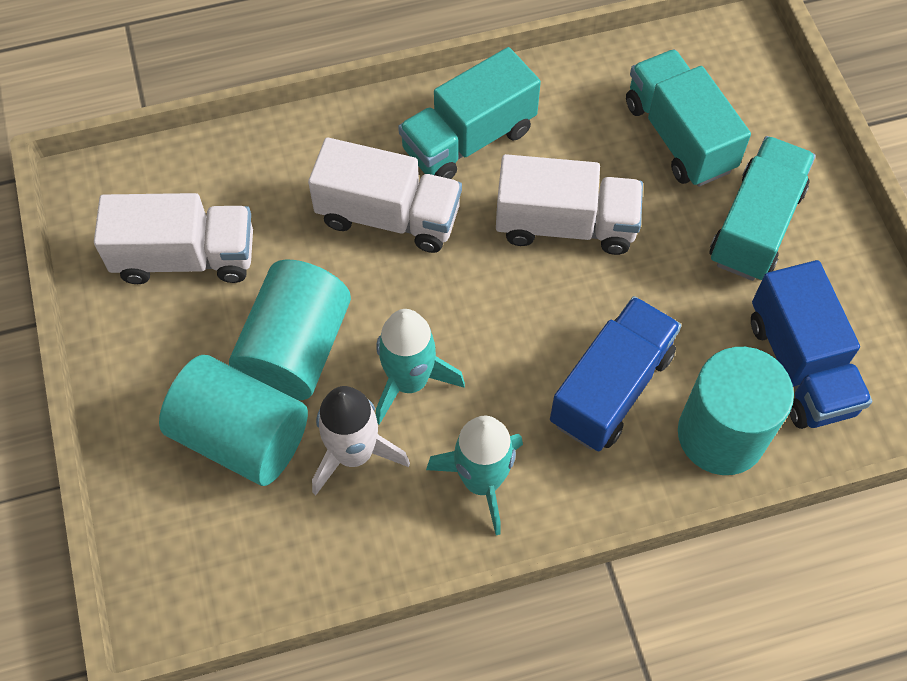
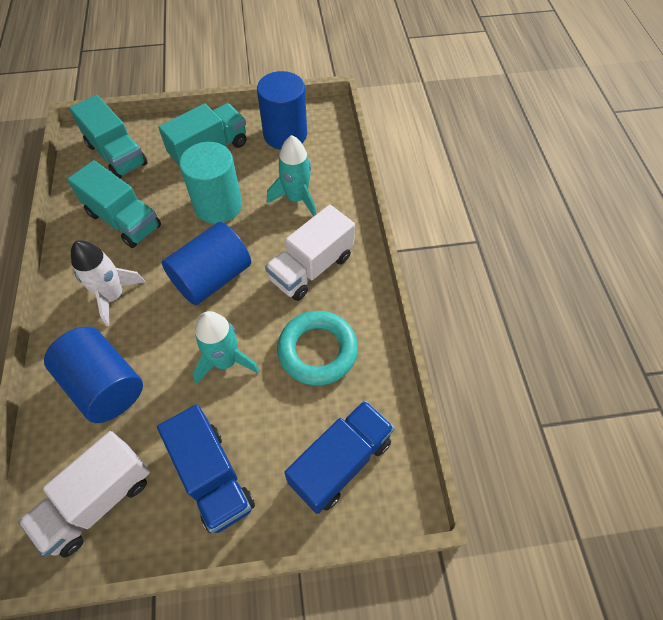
blue cylinder: 0 -> 3
turquoise cylinder: 3 -> 1
turquoise ring: 0 -> 1
white truck: 3 -> 2

